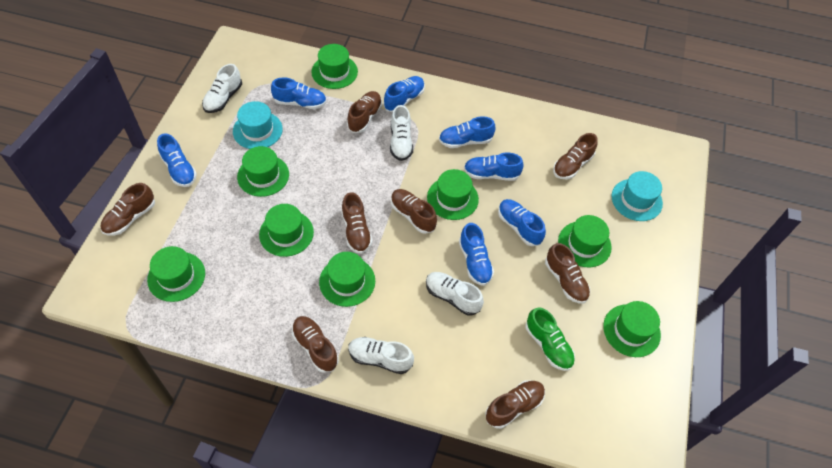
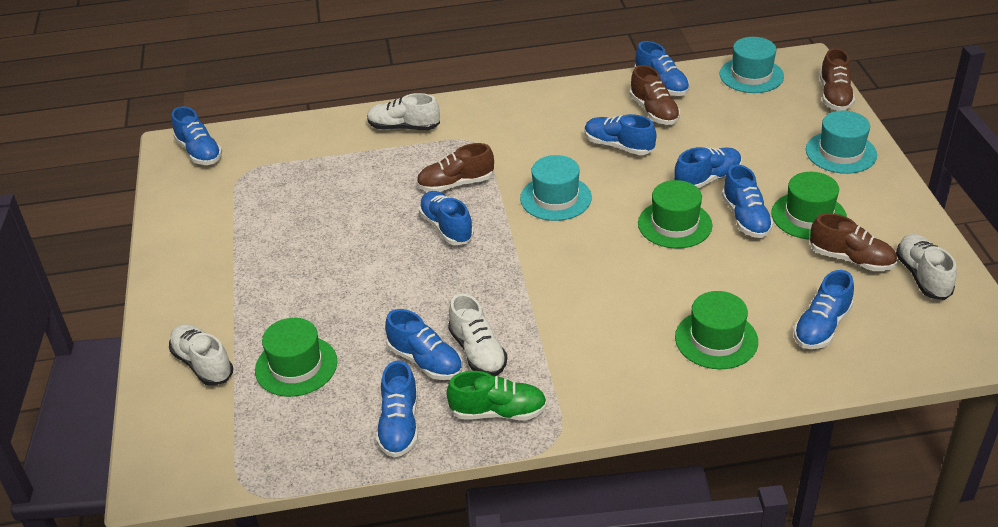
blue shoe: 7 -> 9
brown shoe: 8 -> 4
green hat: 8 -> 4
turquoise hat: 2 -> 3

